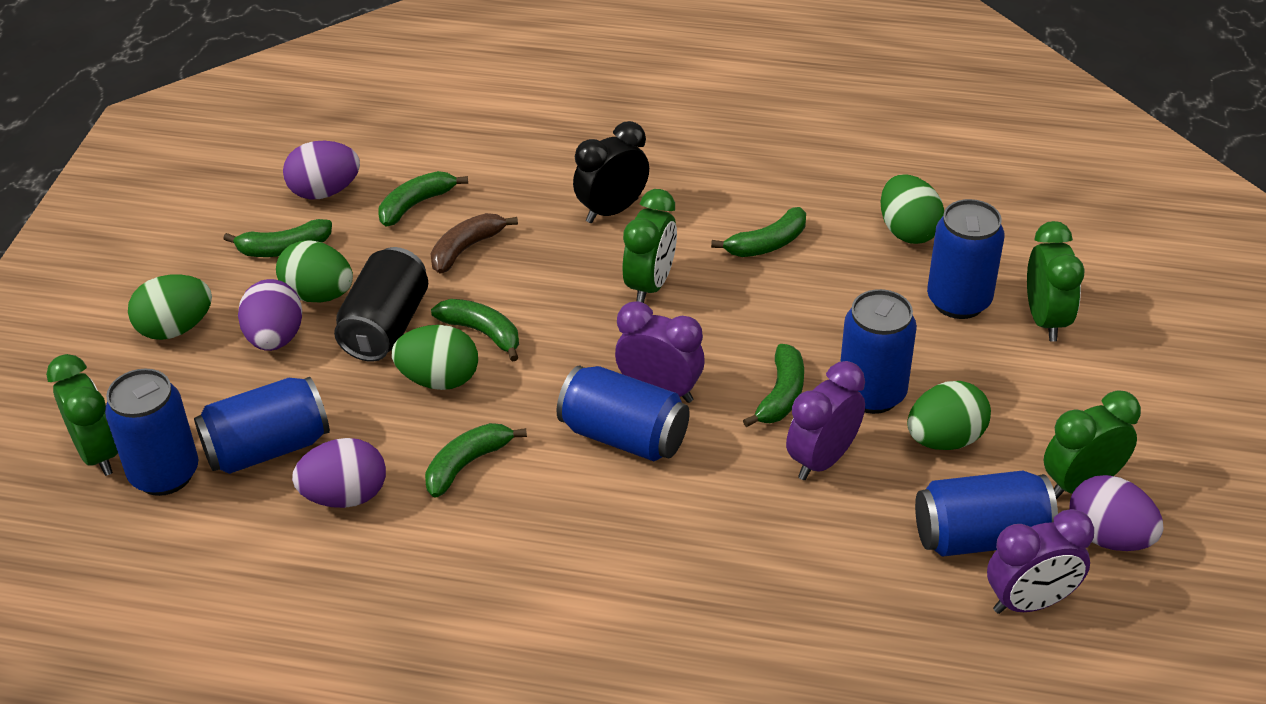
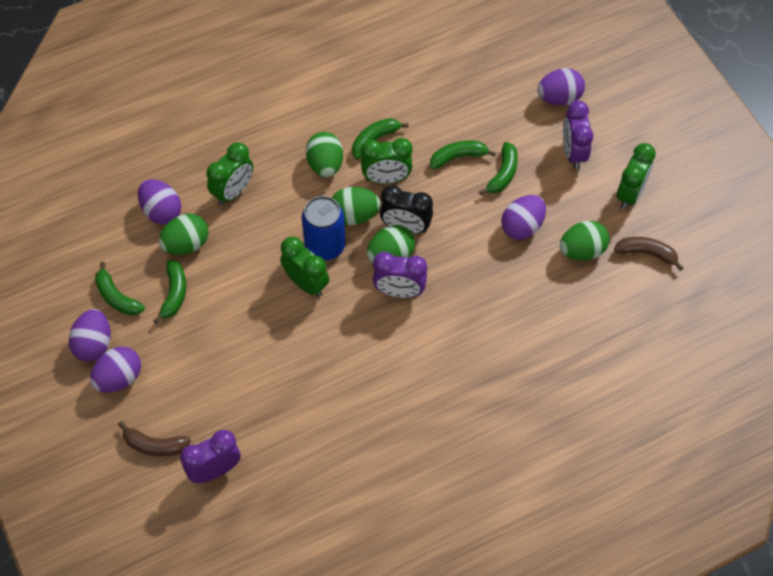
black can: 1 -> 0
blue can: 6 -> 1
brown banana: 1 -> 2
green banana: 6 -> 5
purple egg: 4 -> 5

